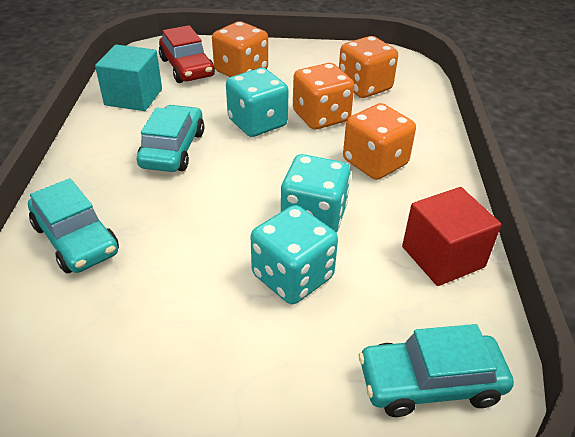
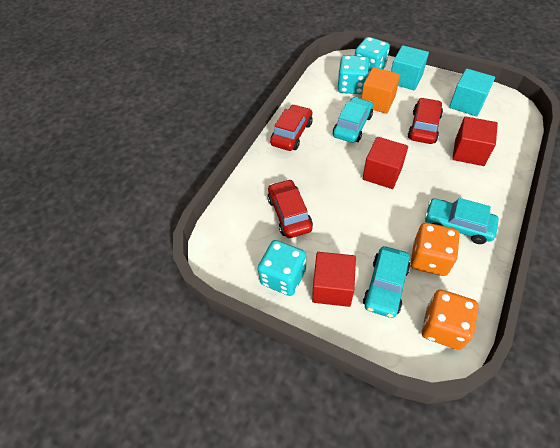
orange cube: 0 -> 1
orange dice: 4 -> 2
red car: 1 -> 3
red cube: 1 -> 3
turquoise cube: 1 -> 2

